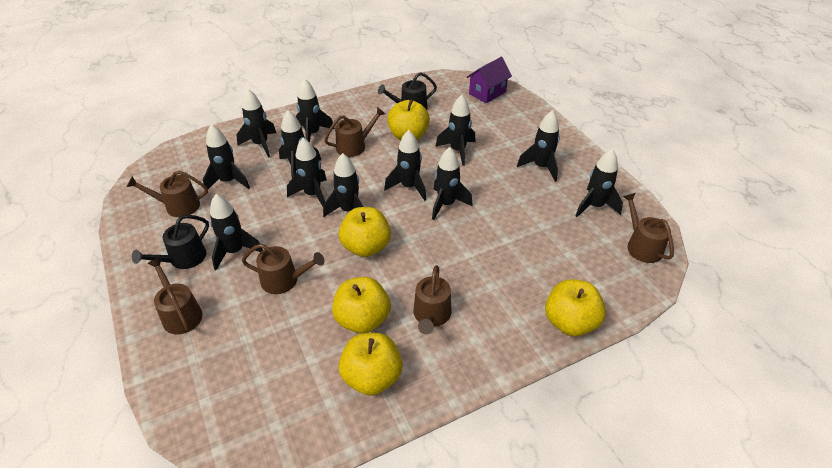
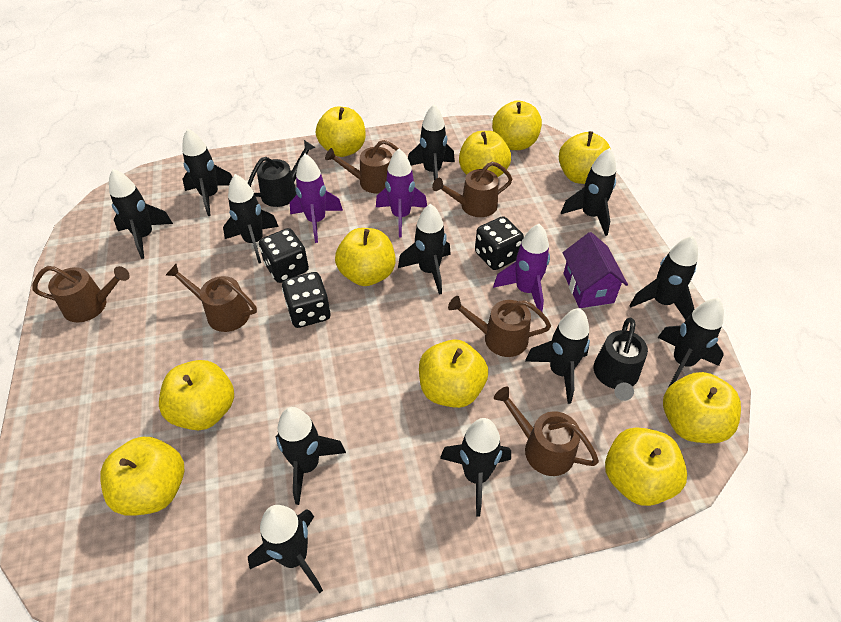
black dice: 0 -> 3
purple rocket: 0 -> 3
yellow apple: 5 -> 10

